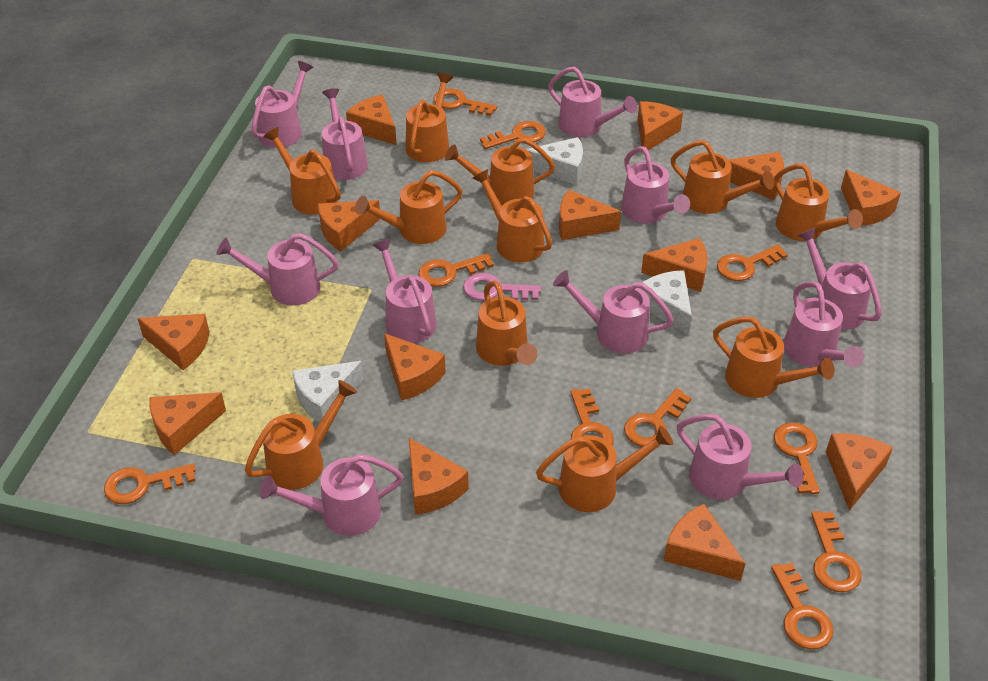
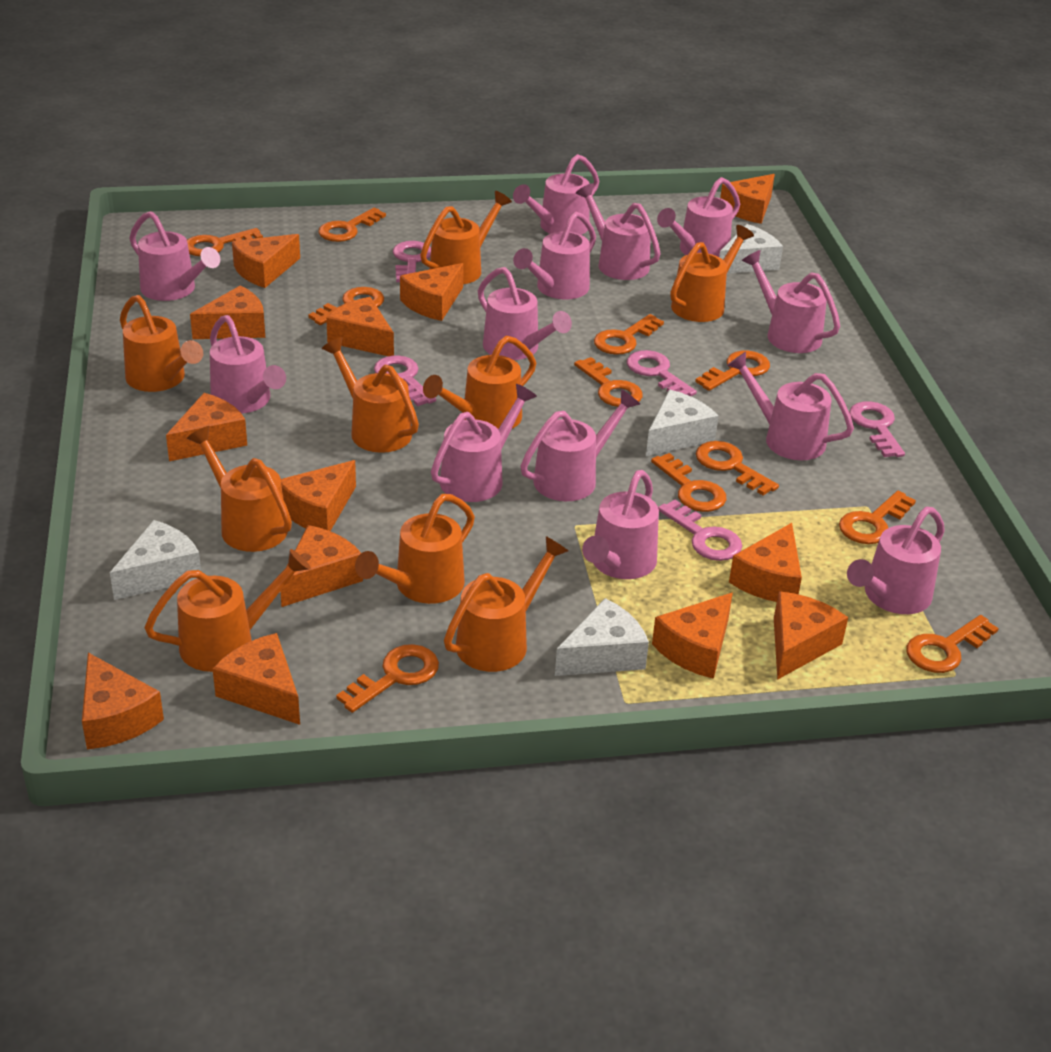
orange key: 10 -> 11
orange watering can: 11 -> 9
pink key: 1 -> 5
pink watering can: 11 -> 13
white cheese: 3 -> 4

